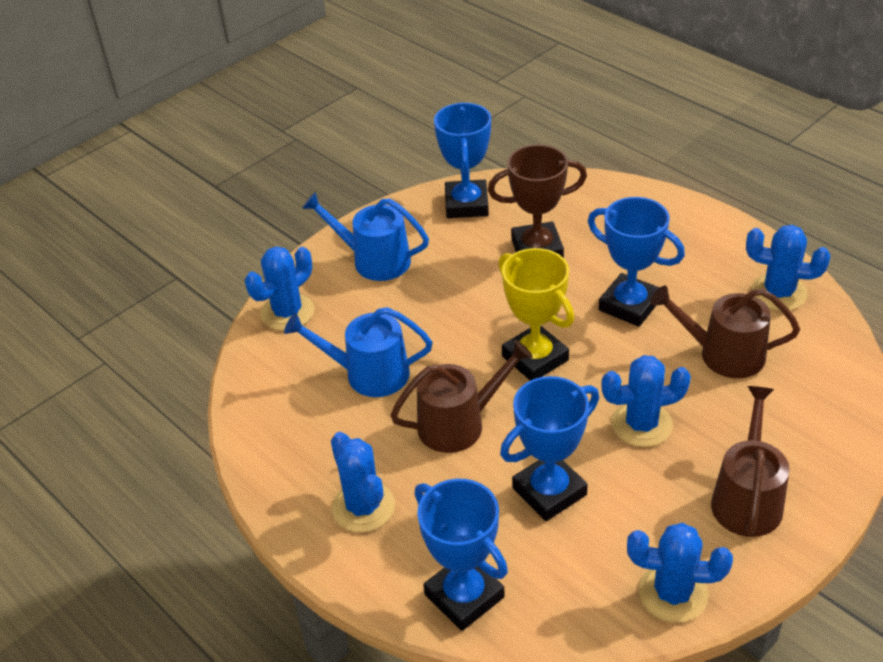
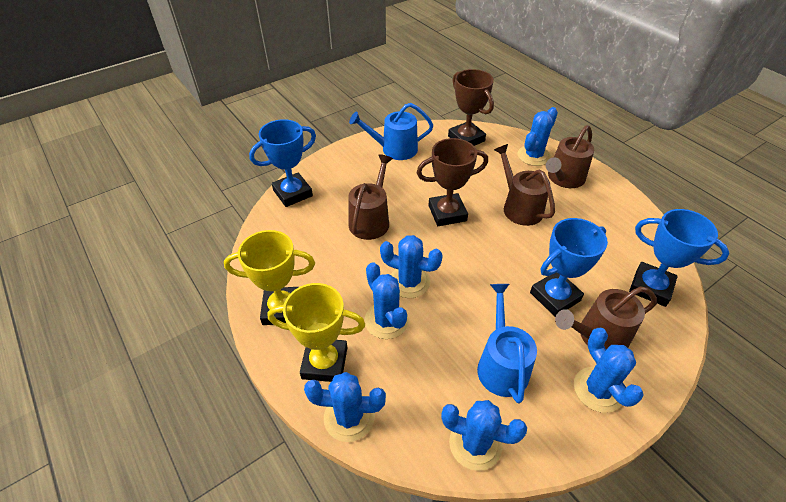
blue cactus: 5 -> 6
blue trophy: 4 -> 3
brown trophy: 1 -> 2
brown watering can: 3 -> 4
yellow trophy: 1 -> 2

